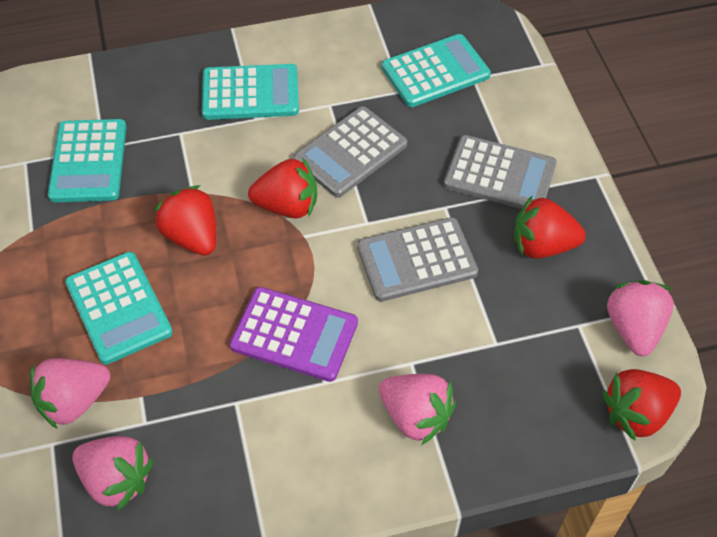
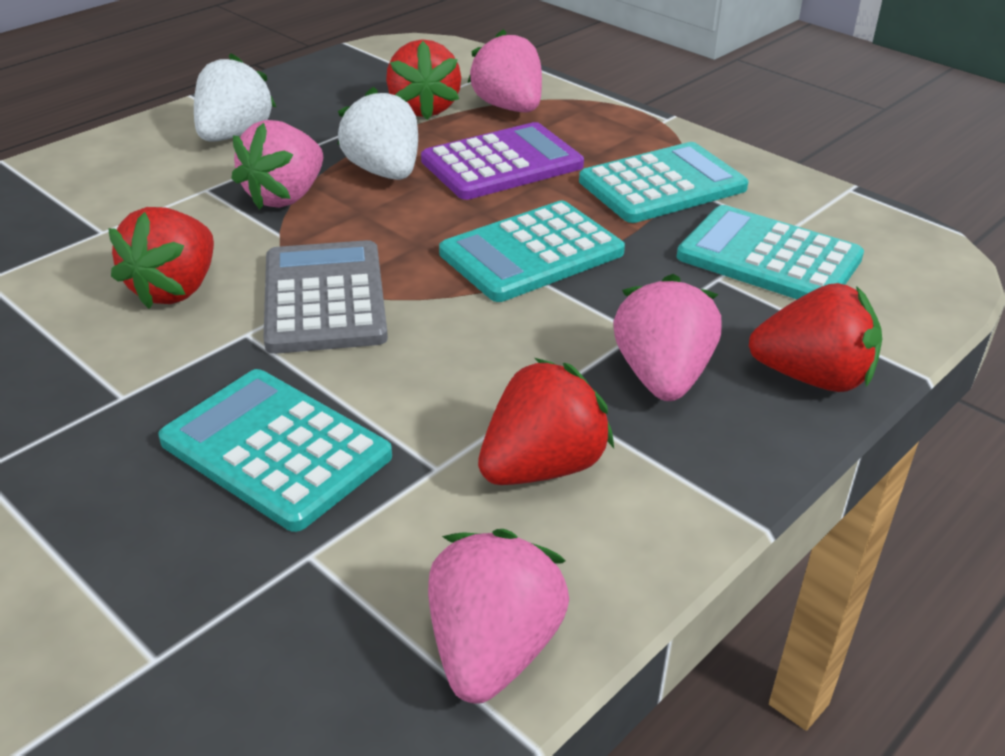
grey calculator: 3 -> 1
white strawberry: 0 -> 2

